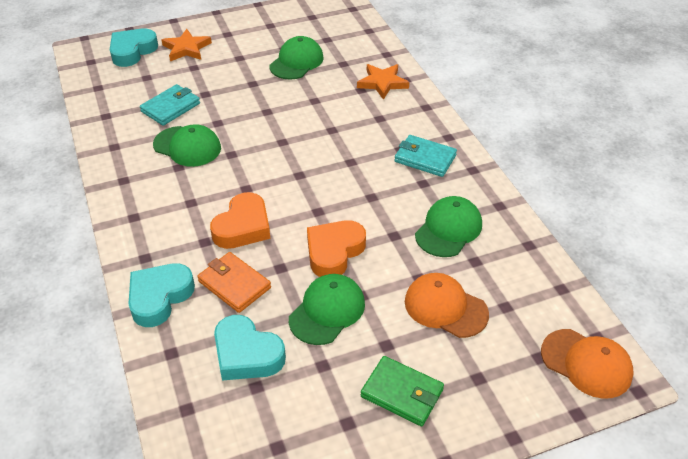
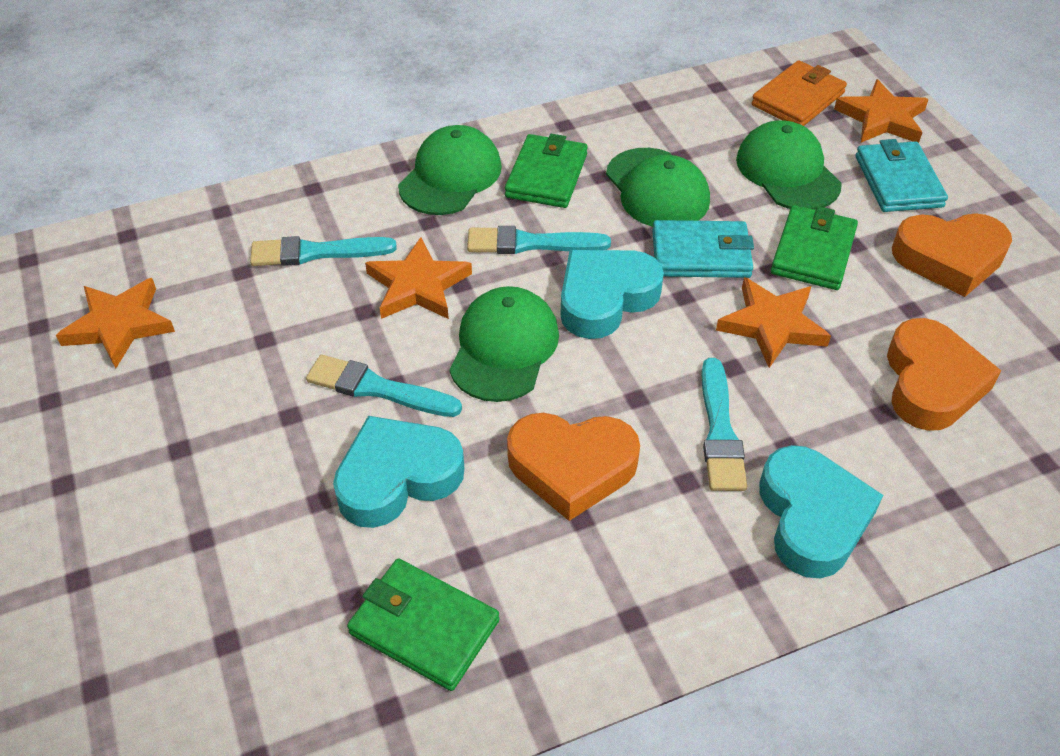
green wallet: 1 -> 3
orange cap: 2 -> 0
orange heart: 2 -> 3
orange star: 2 -> 4
turquoise brush: 0 -> 4

